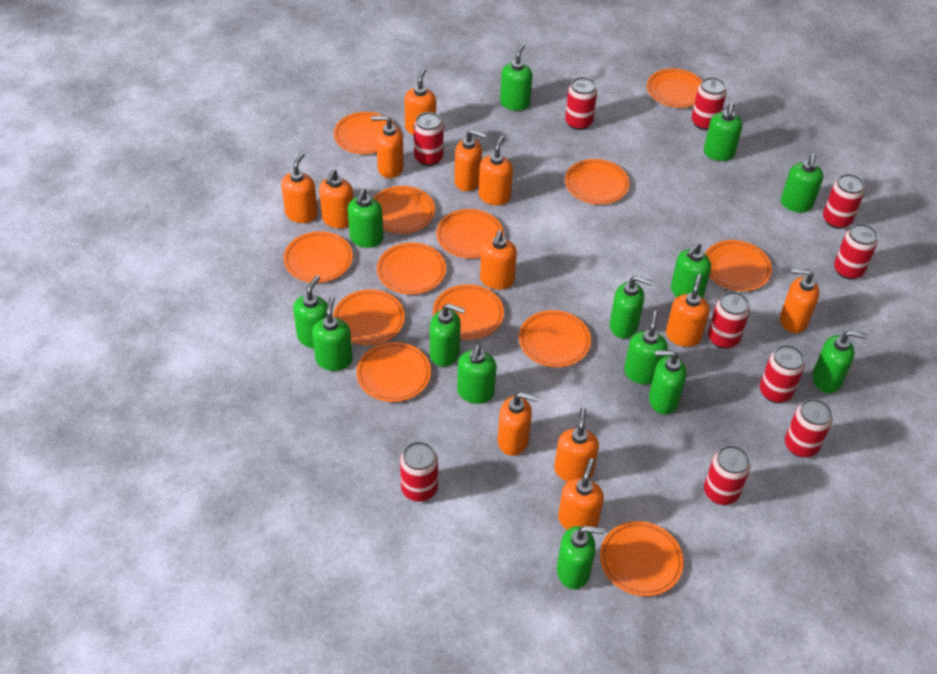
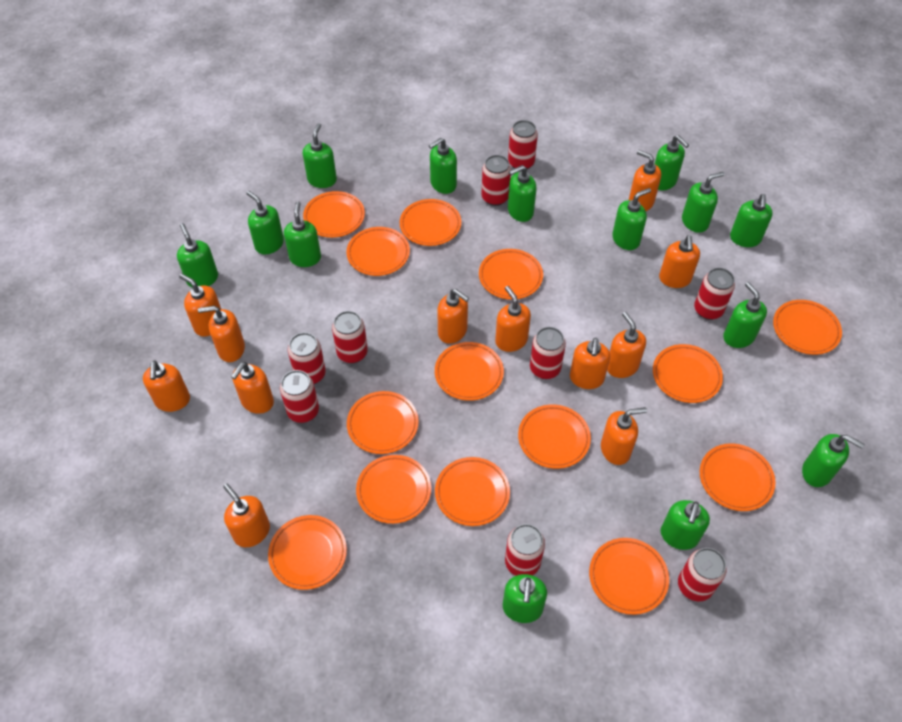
orange plate: 13 -> 14
red can: 10 -> 9

